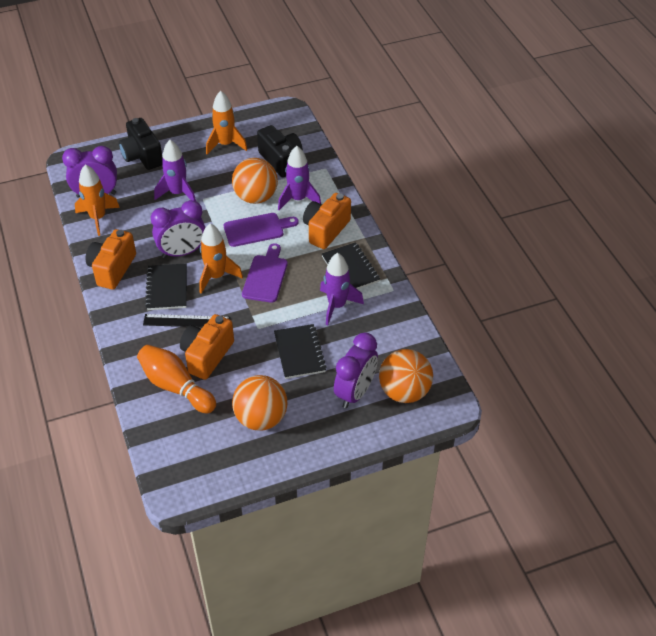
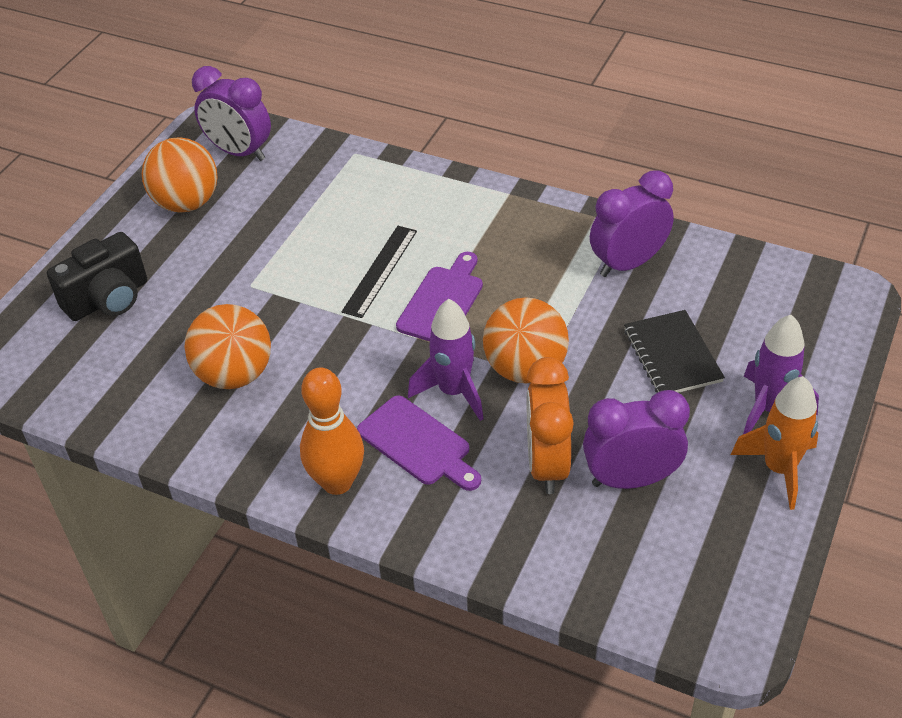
black camera: 2 -> 1
black notebook: 3 -> 1
orange camera: 3 -> 0
orange clock: 0 -> 1
orange rocket: 3 -> 1
purple rocket: 3 -> 2

